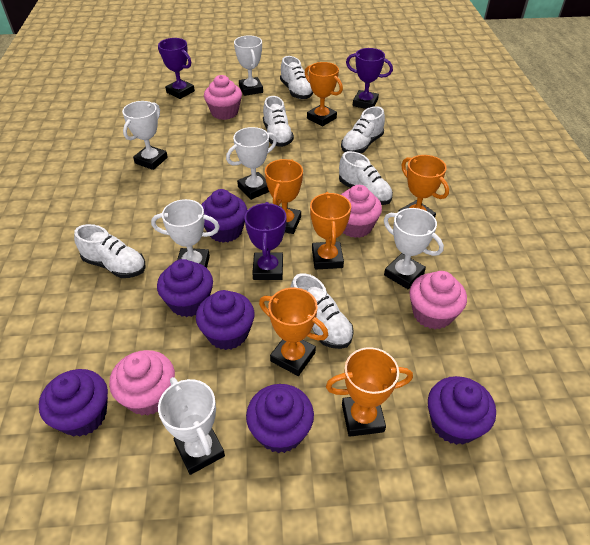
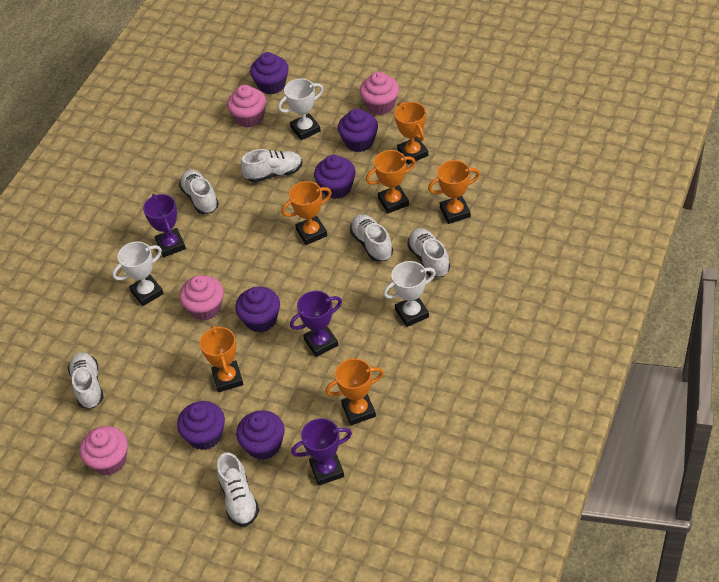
white trophy: 6 -> 3

